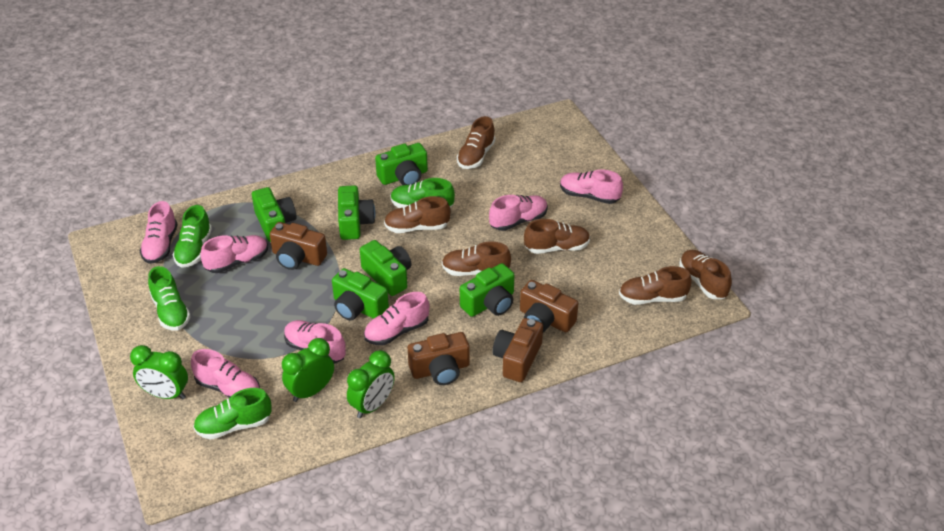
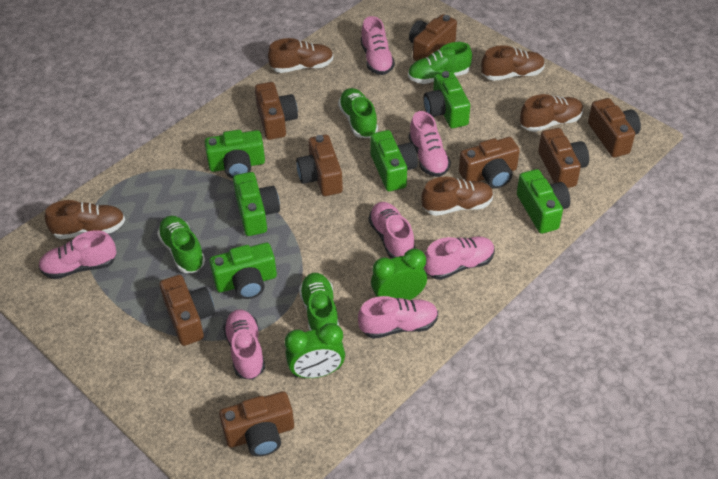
brown camera: 4 -> 8
brown shoe: 6 -> 5
green clock: 3 -> 2

